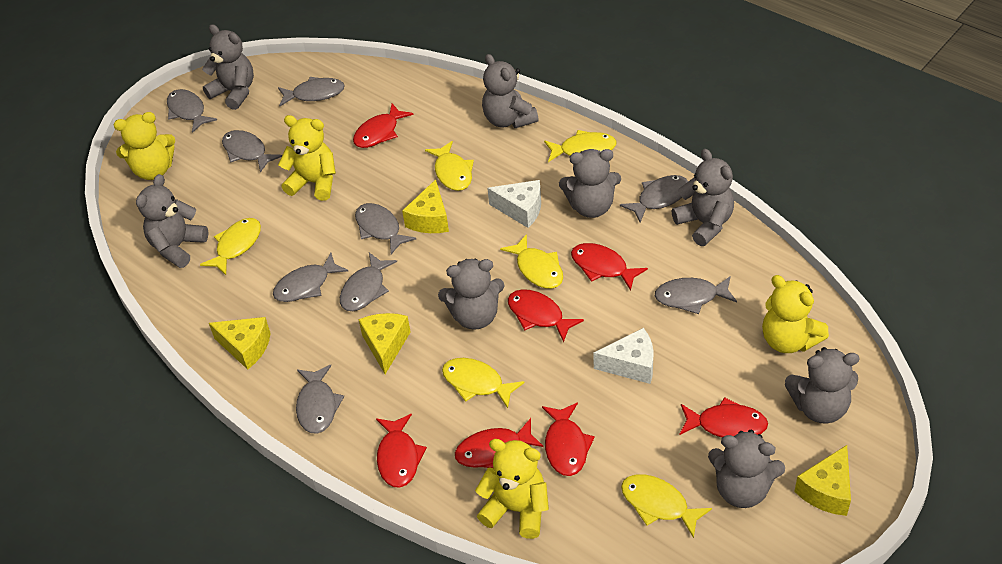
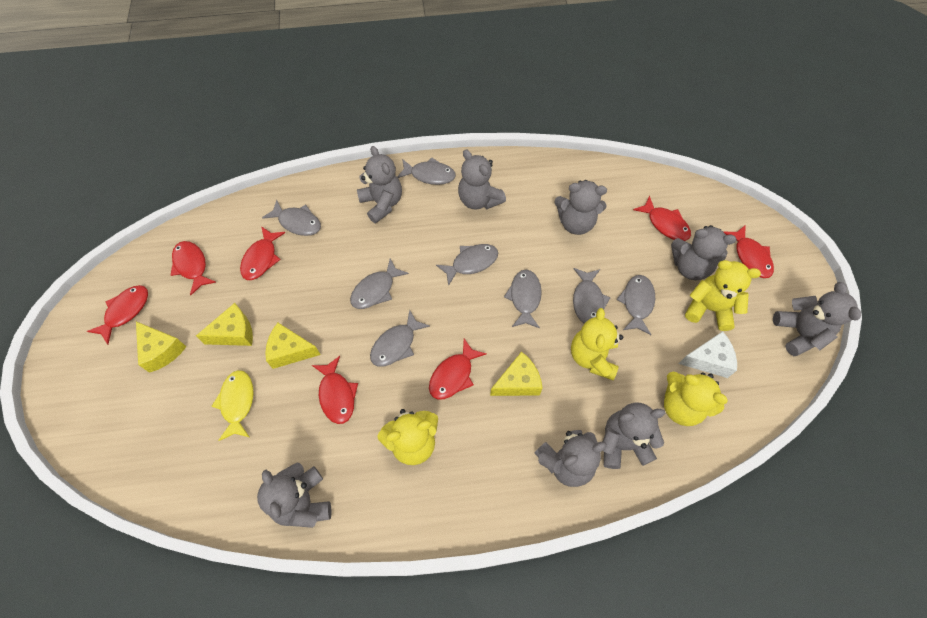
grey fish: 9 -> 8
white cheese: 2 -> 1
yellow fish: 6 -> 1

